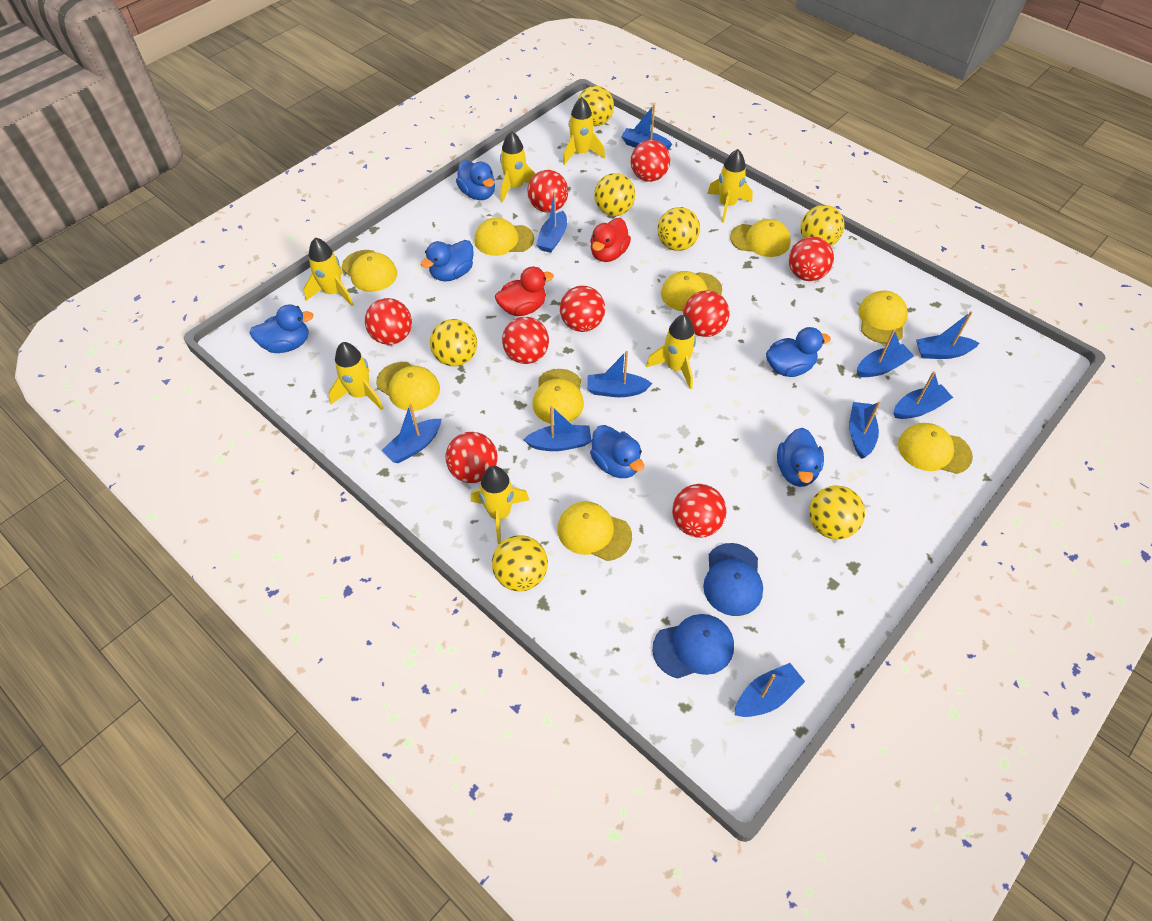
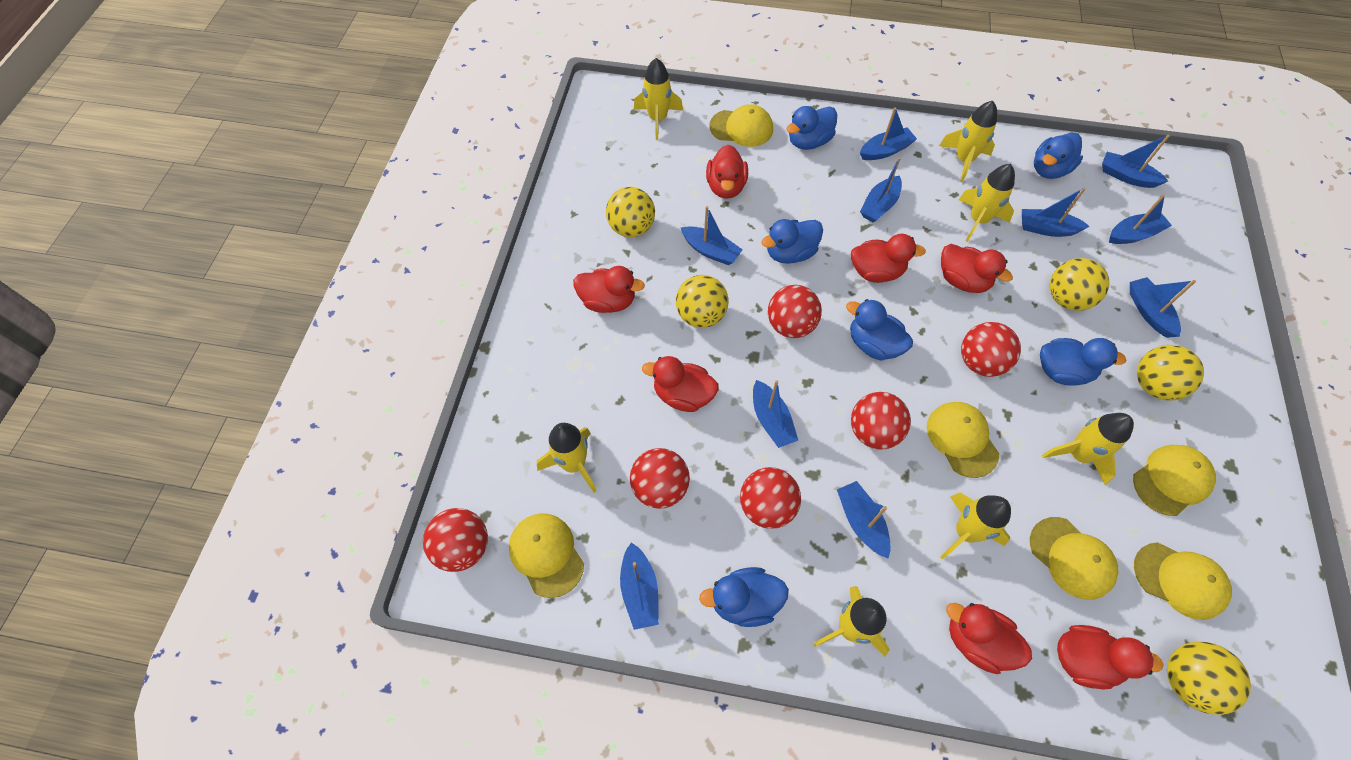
blue cap: 2 -> 0
red ball: 9 -> 6
red duck: 2 -> 7
yellow ball: 7 -> 5
yellow cap: 9 -> 6

